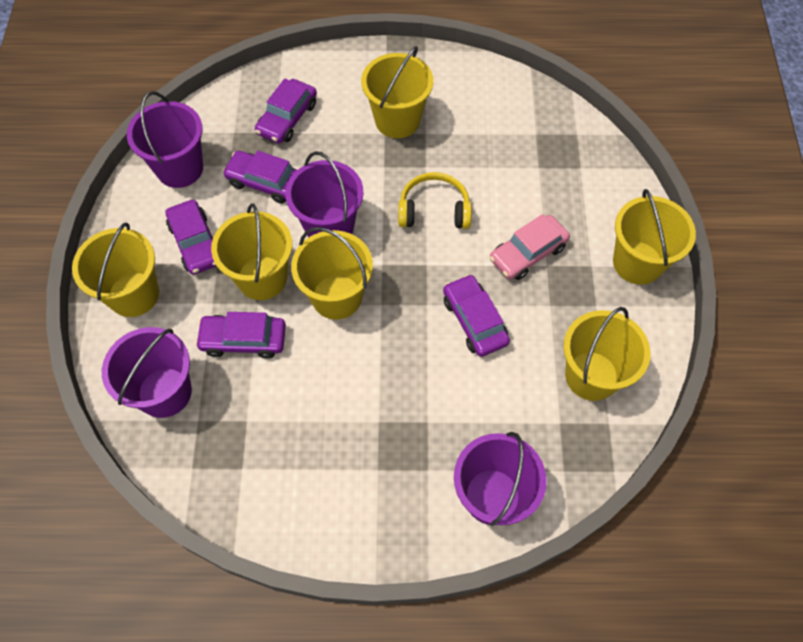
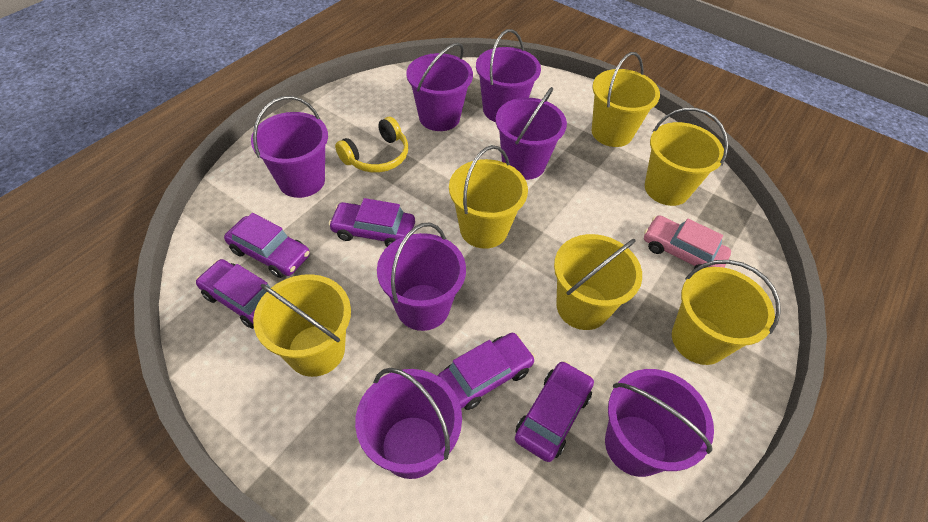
purple bucket: 4 -> 7

